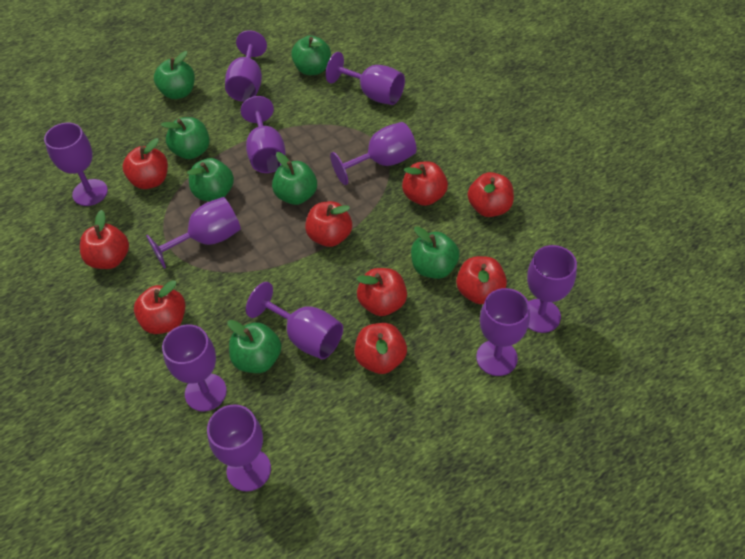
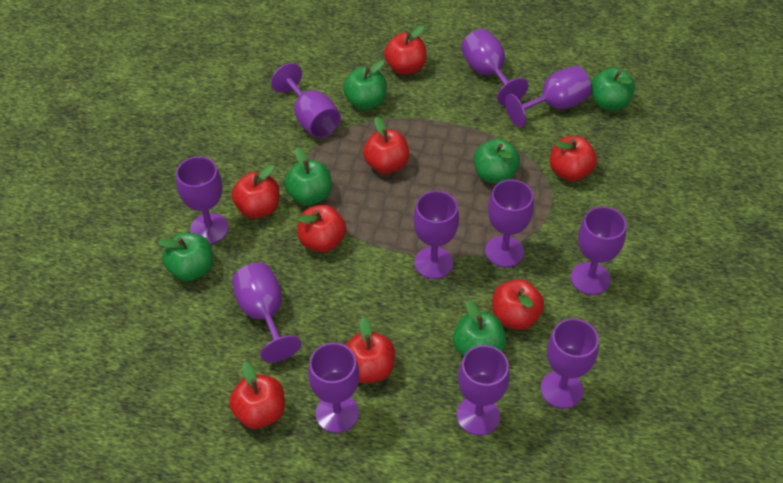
green apple: 7 -> 6
red apple: 9 -> 8

